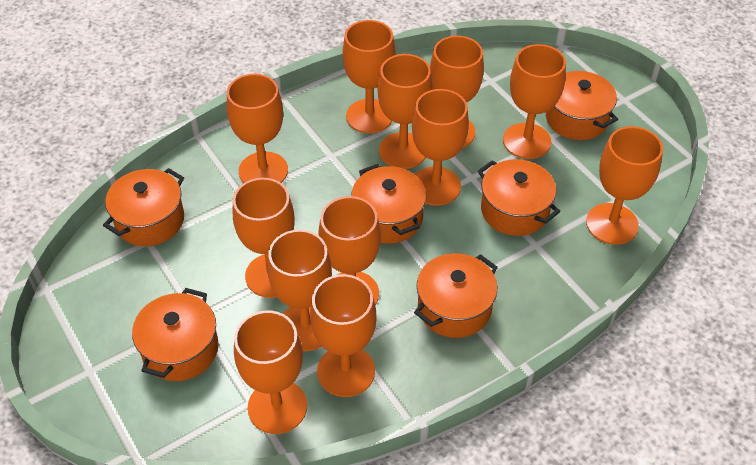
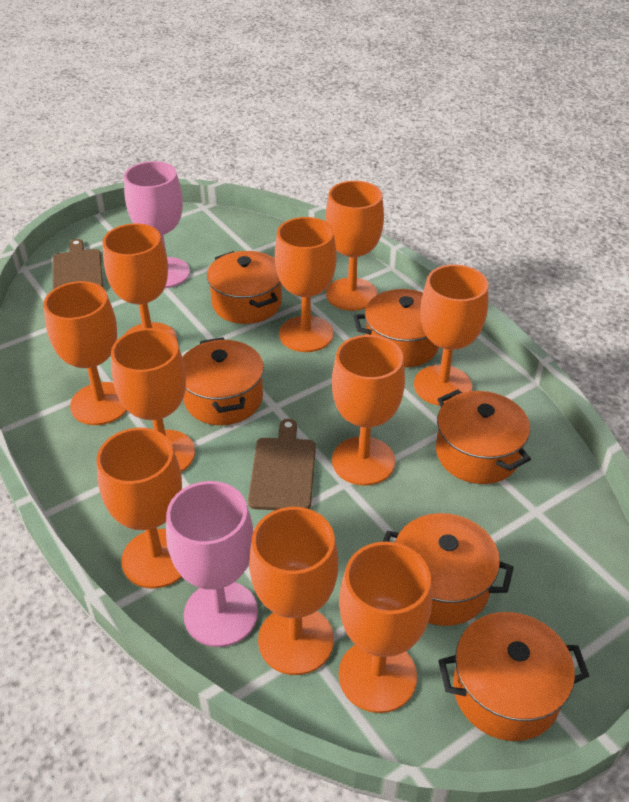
brown cutting board: 0 -> 2
orange goblet: 12 -> 10
pink goblet: 0 -> 2

